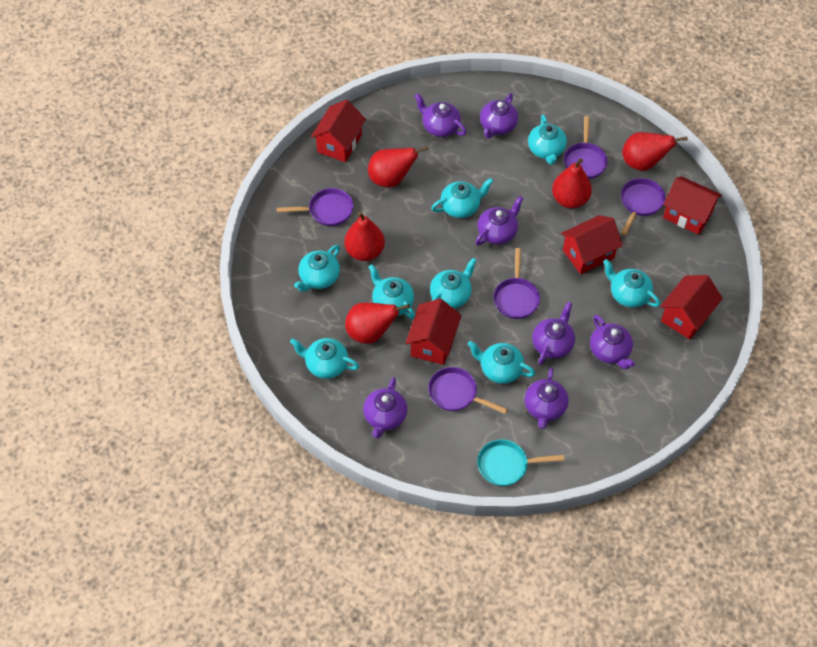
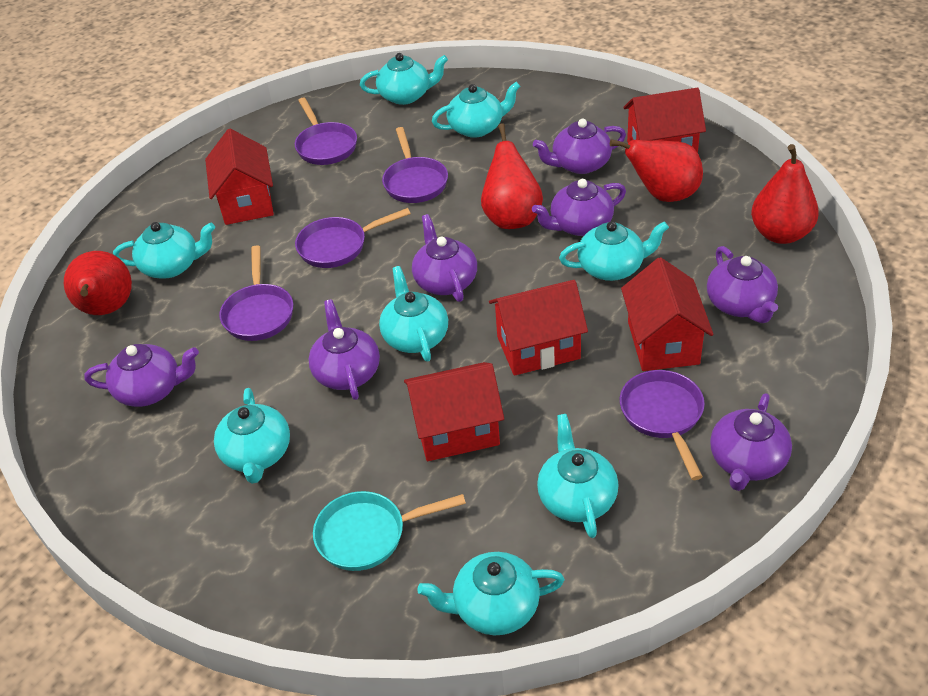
red pear: 5 -> 4

